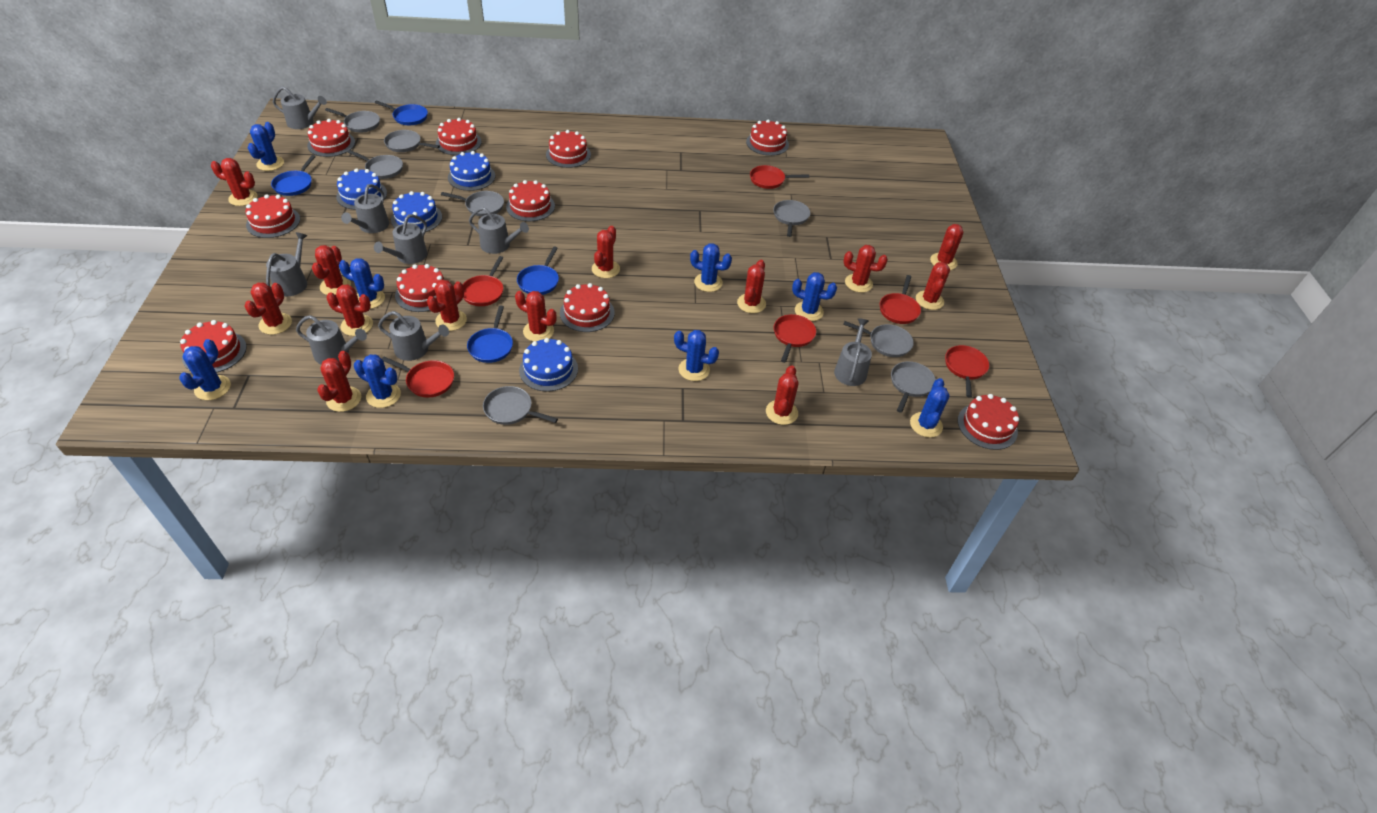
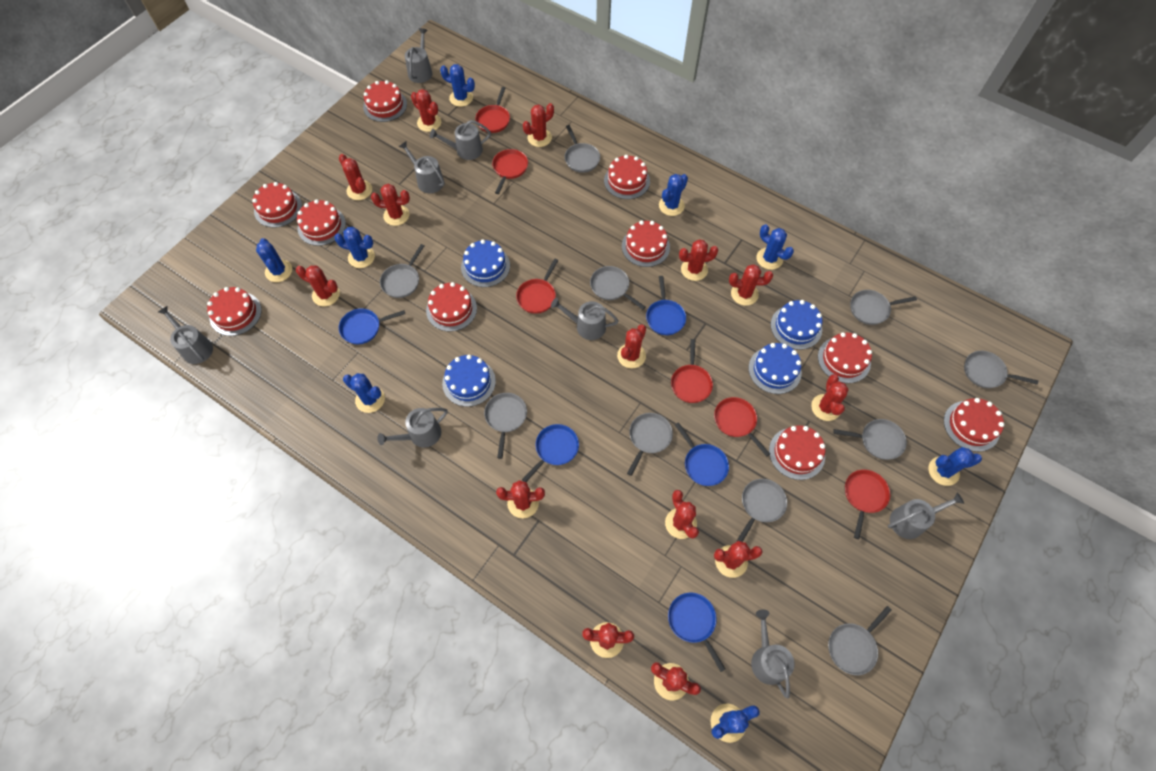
blue pan: 4 -> 5
grey pan: 8 -> 10
red cactus: 13 -> 14

